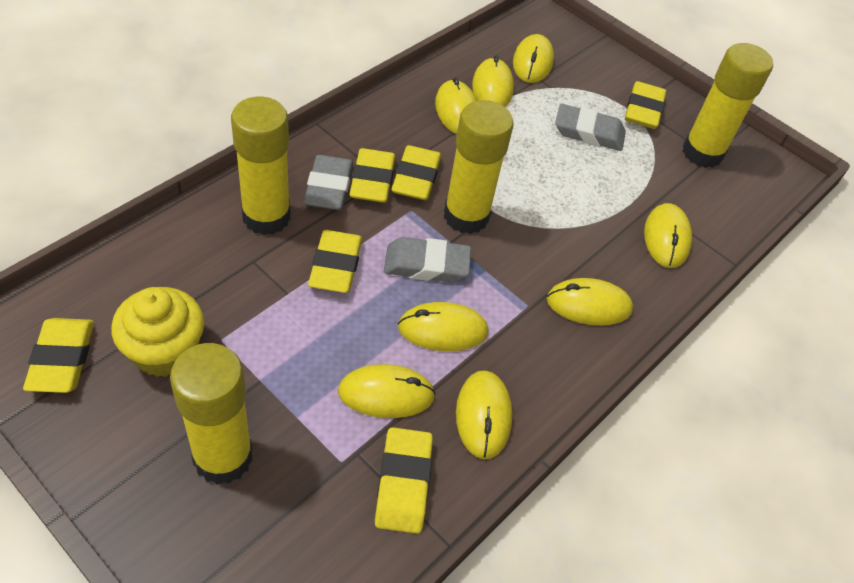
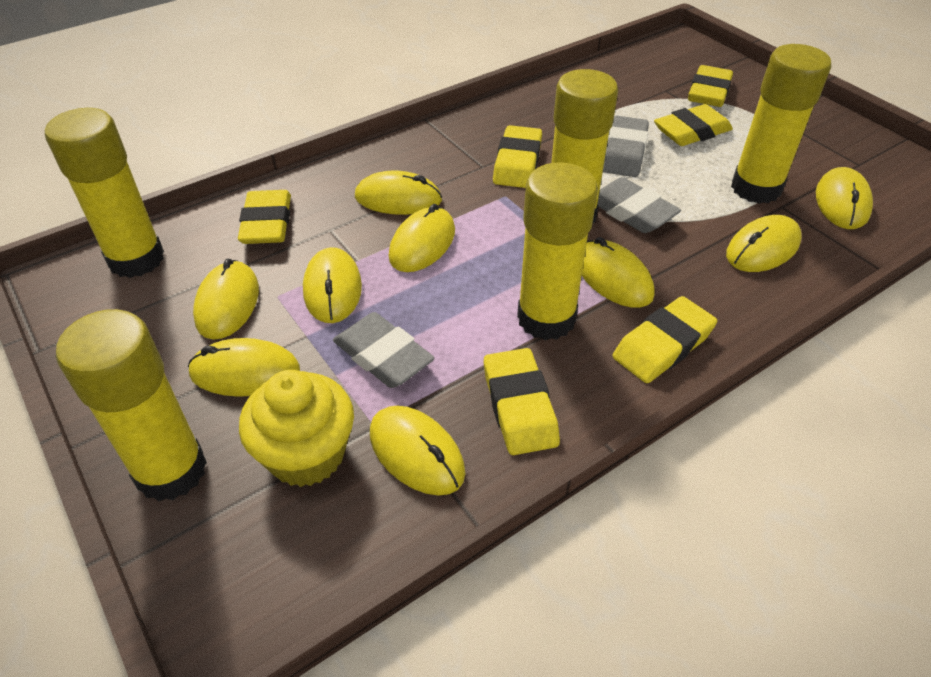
yellow glue stick: 4 -> 5
yellow mouse: 8 -> 9

